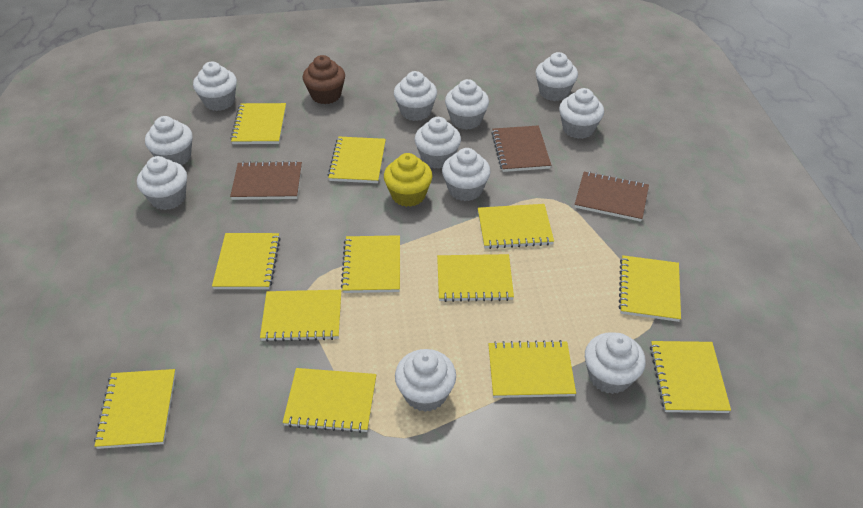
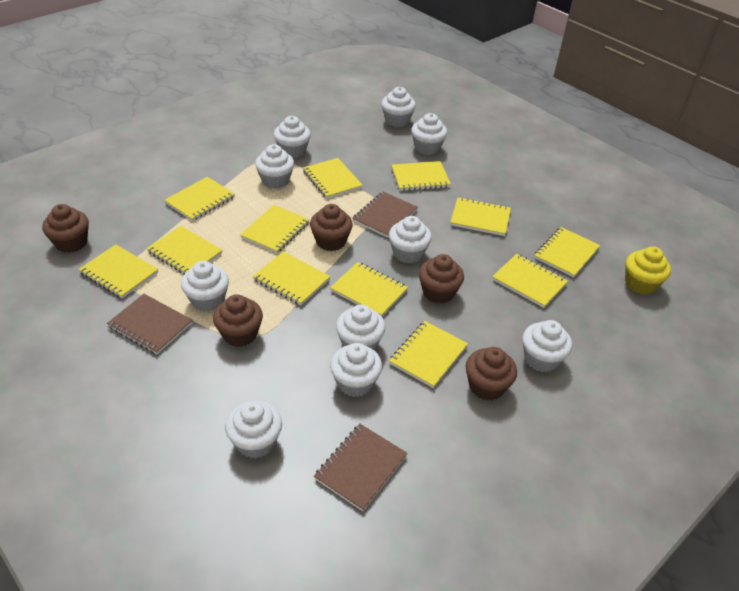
brown cupcake: 1 -> 5
white cupcake: 11 -> 10

